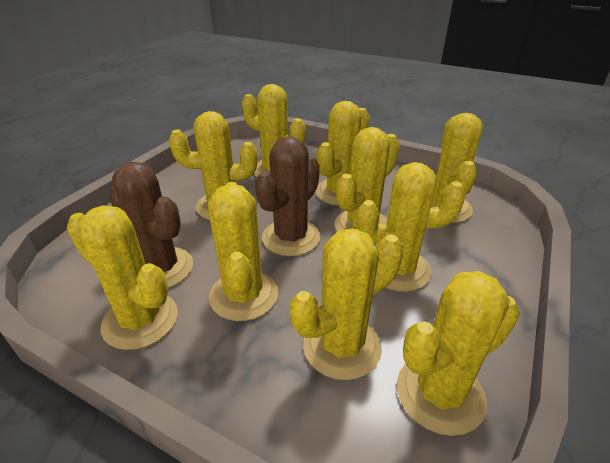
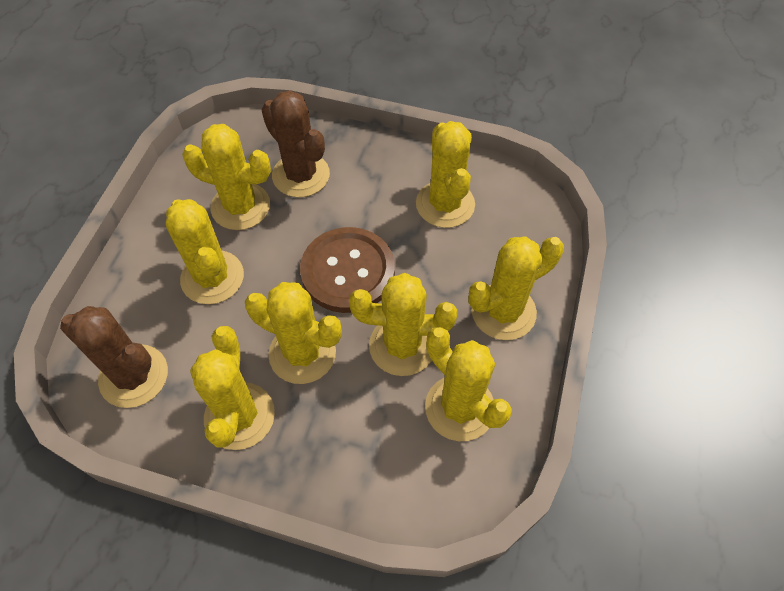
brown button: 0 -> 1
yellow cactus: 10 -> 8

